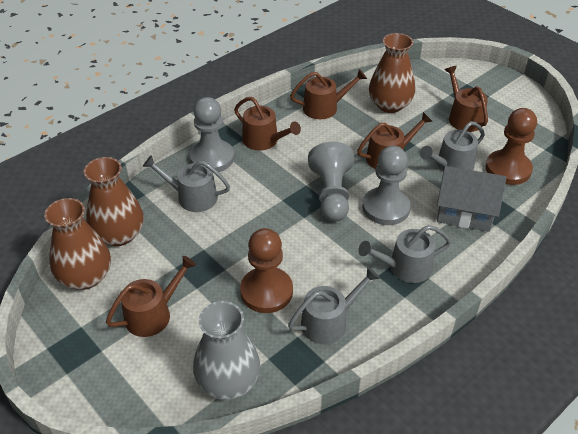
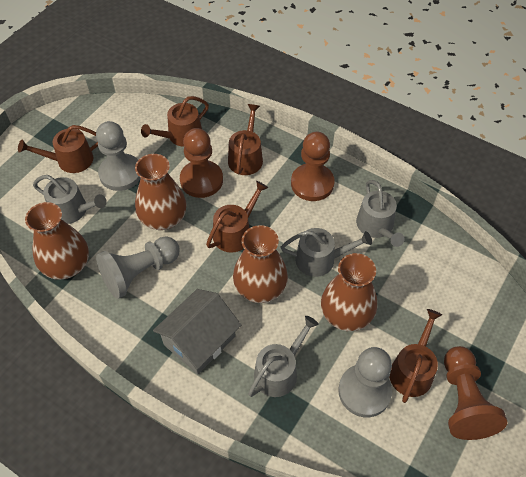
brown pawn: 2 -> 3
brown vase: 3 -> 4
grey vase: 1 -> 0

